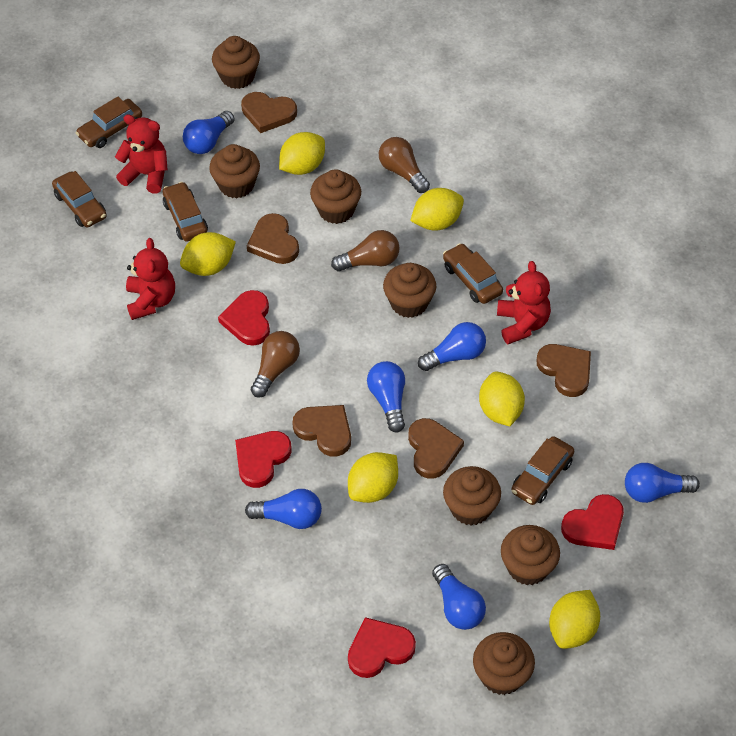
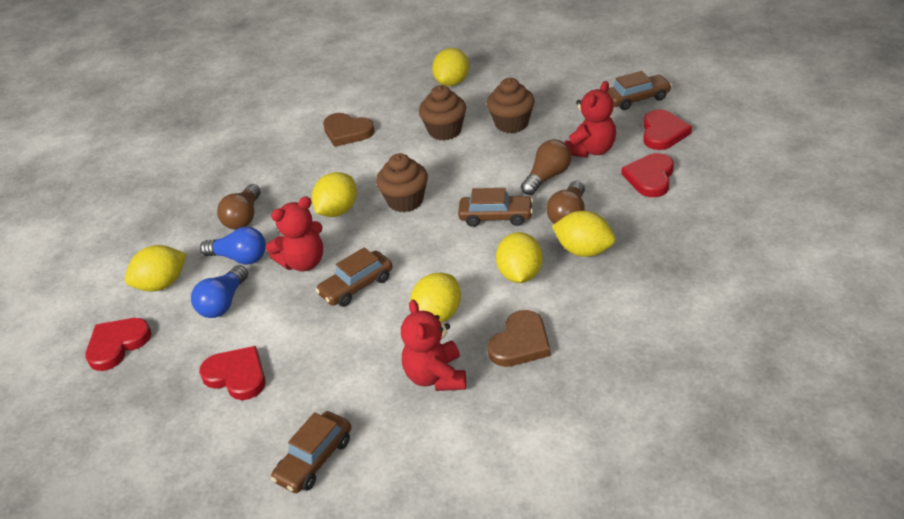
blue light bulb: 6 -> 2
brown car: 5 -> 4
brown cupcake: 7 -> 3
brown heart: 5 -> 2

